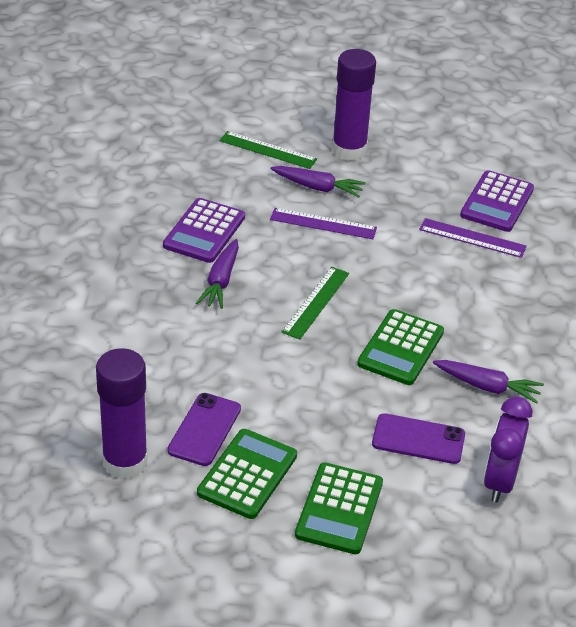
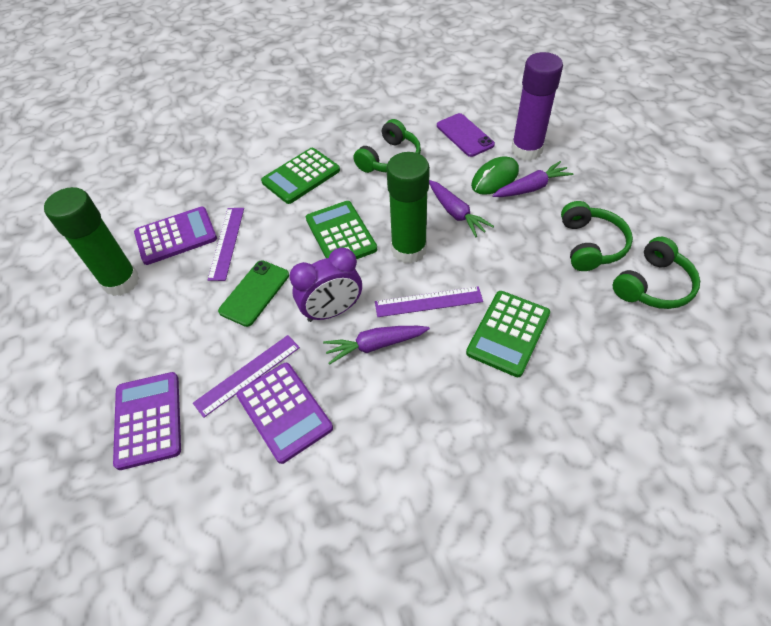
green glue stick: 0 -> 2
green headphones: 0 -> 3
green mouse: 0 -> 1
green phone: 0 -> 1
green ruler: 2 -> 0
purple calculator: 2 -> 3
purple glue stick: 2 -> 1
purple phone: 2 -> 1
purple ruler: 2 -> 3

